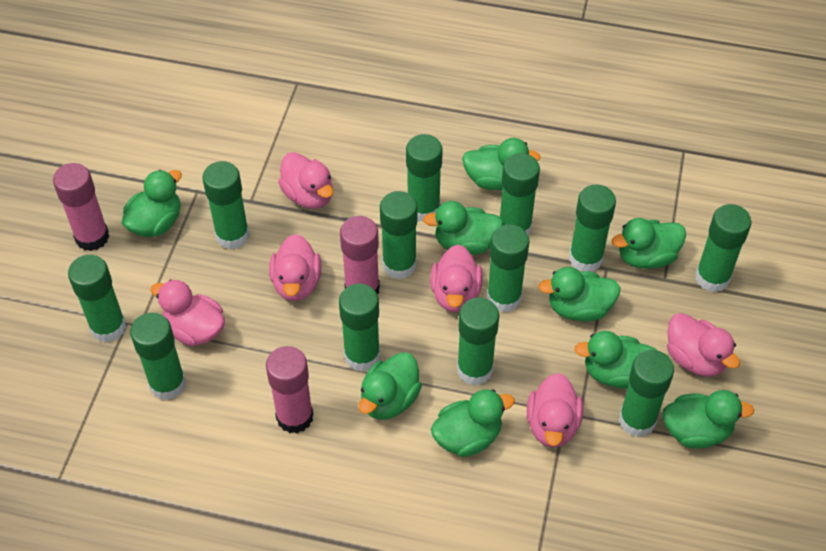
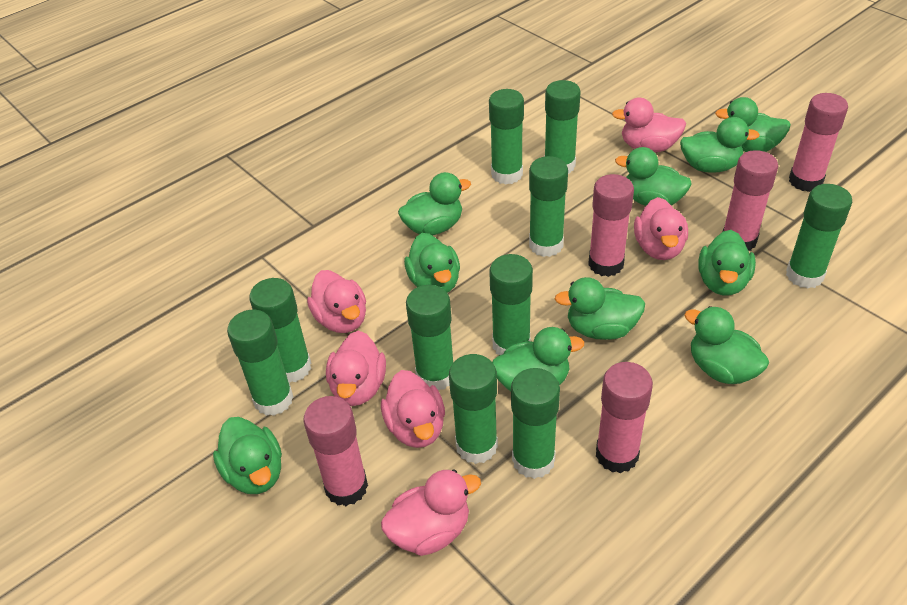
green duck: 9 -> 10
green glue stick: 12 -> 10
pink glue stick: 3 -> 5

